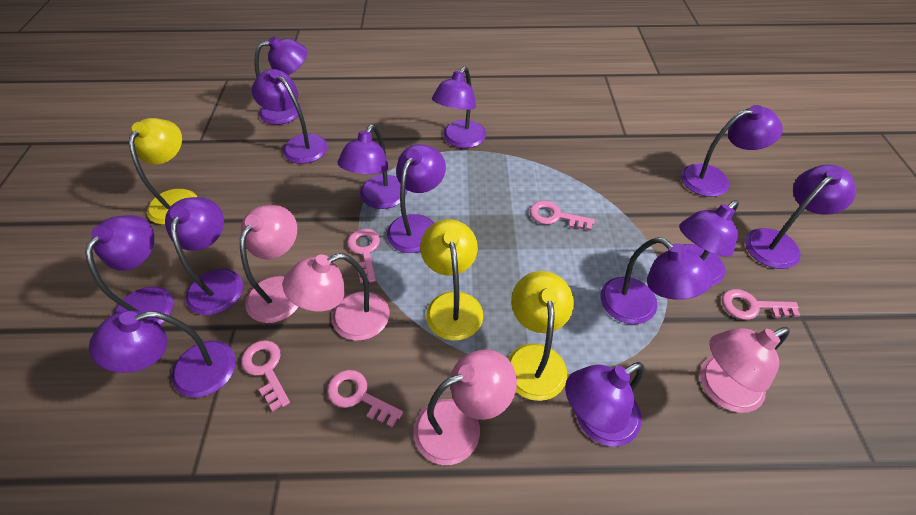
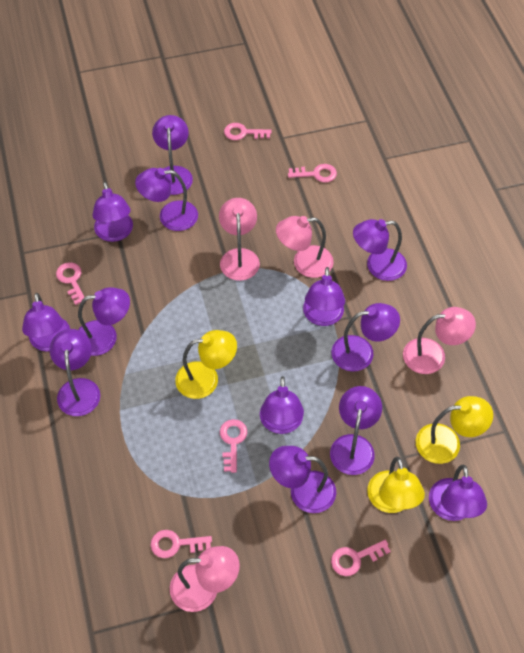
pink key: 5 -> 6

